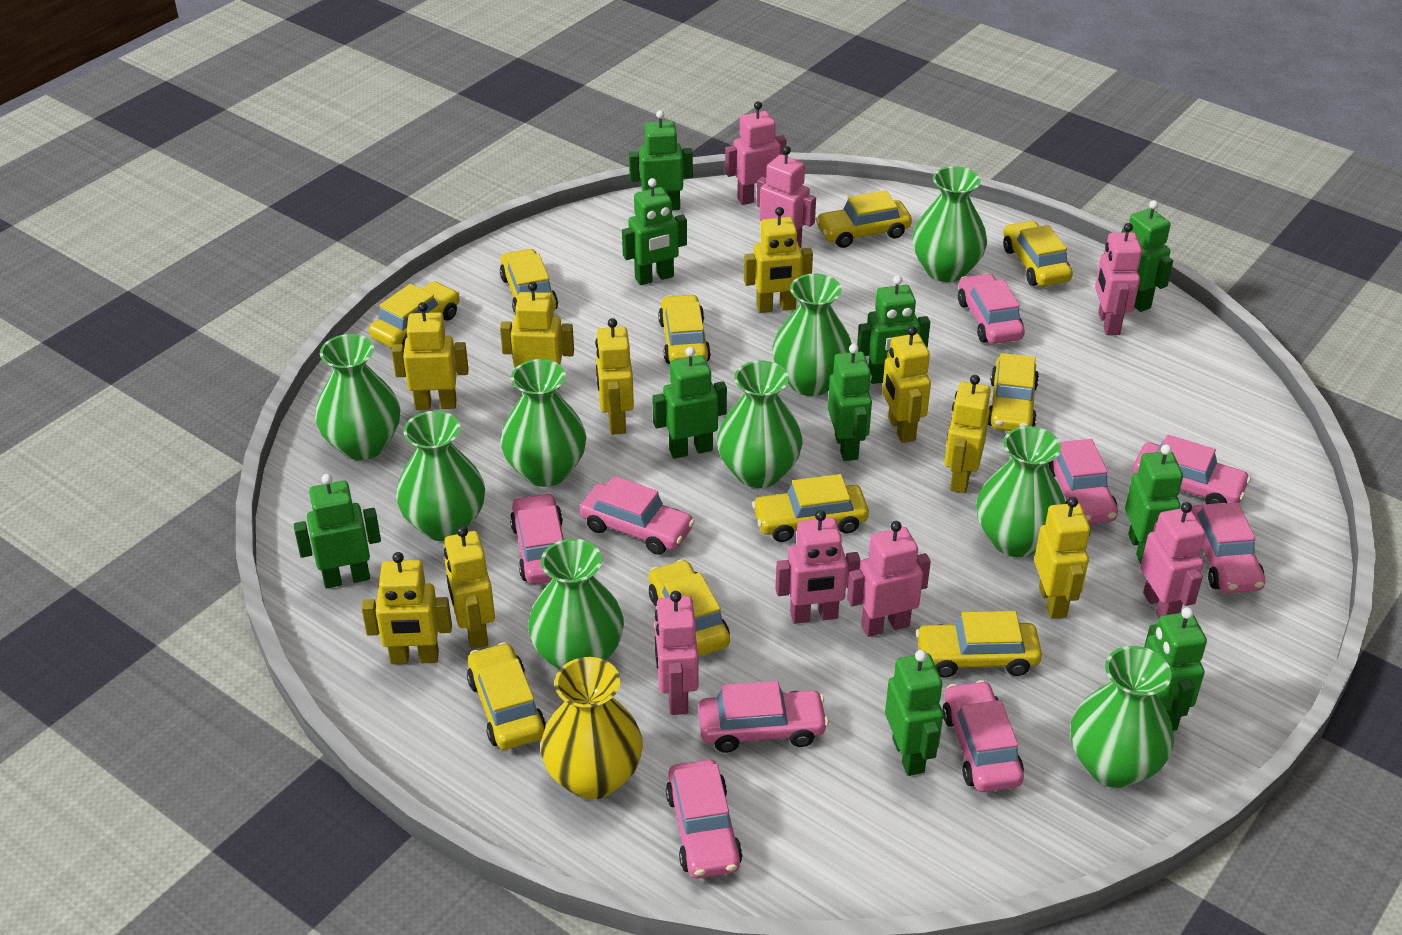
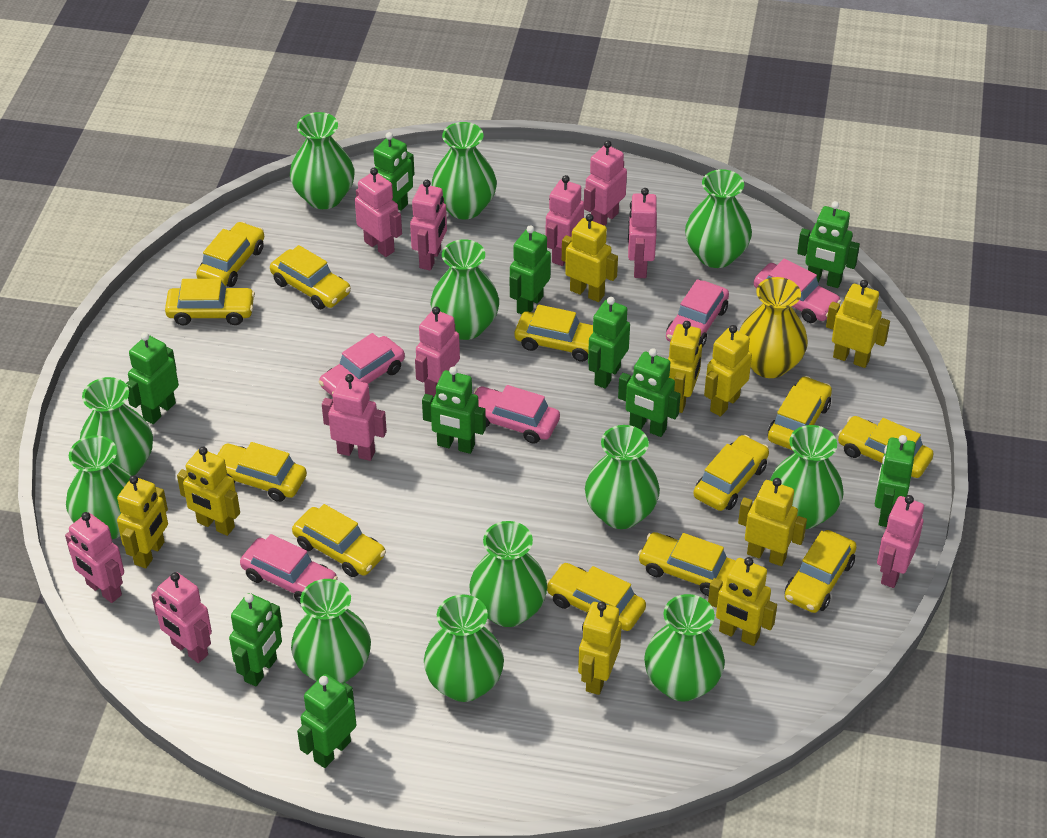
green vase: 9 -> 12
pink car: 9 -> 5
pink robot: 7 -> 10
yellow car: 10 -> 12

